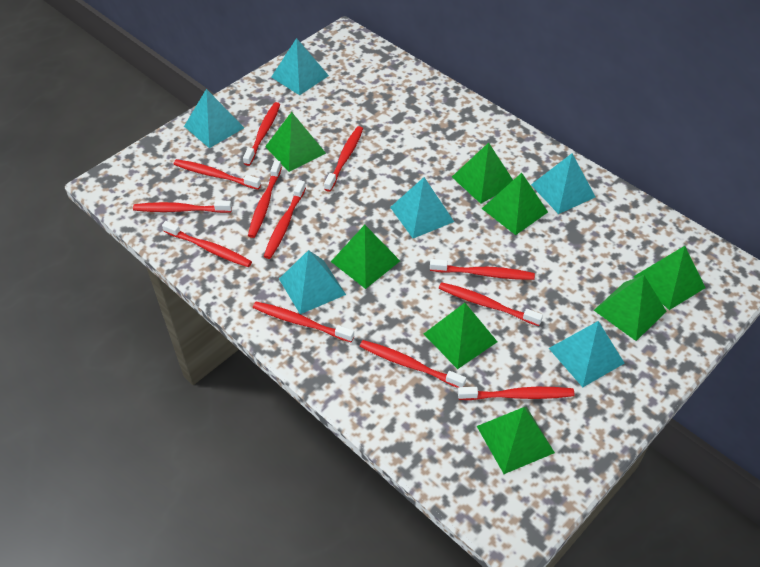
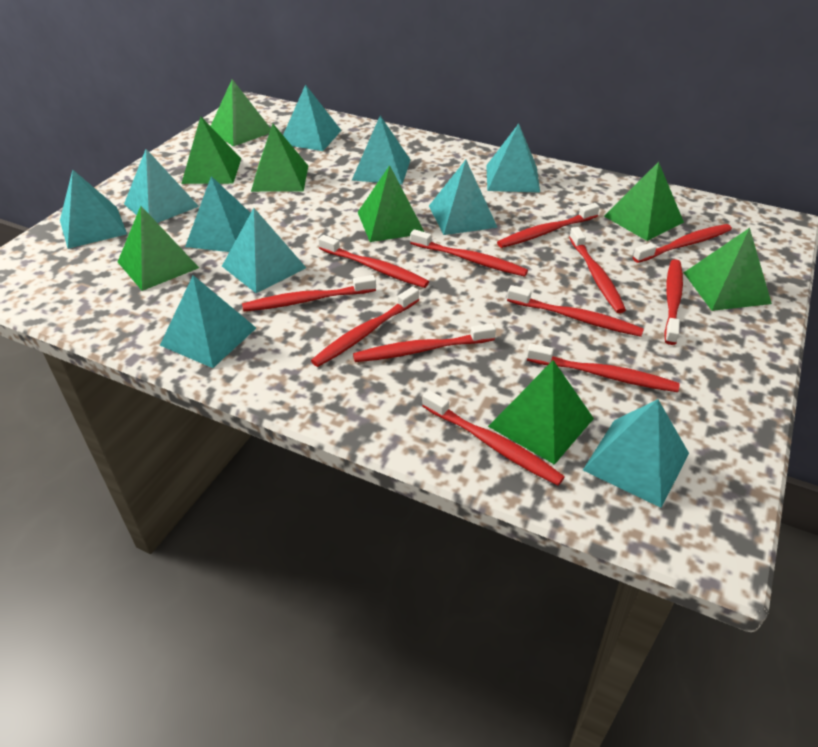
turquoise pyramid: 6 -> 10

